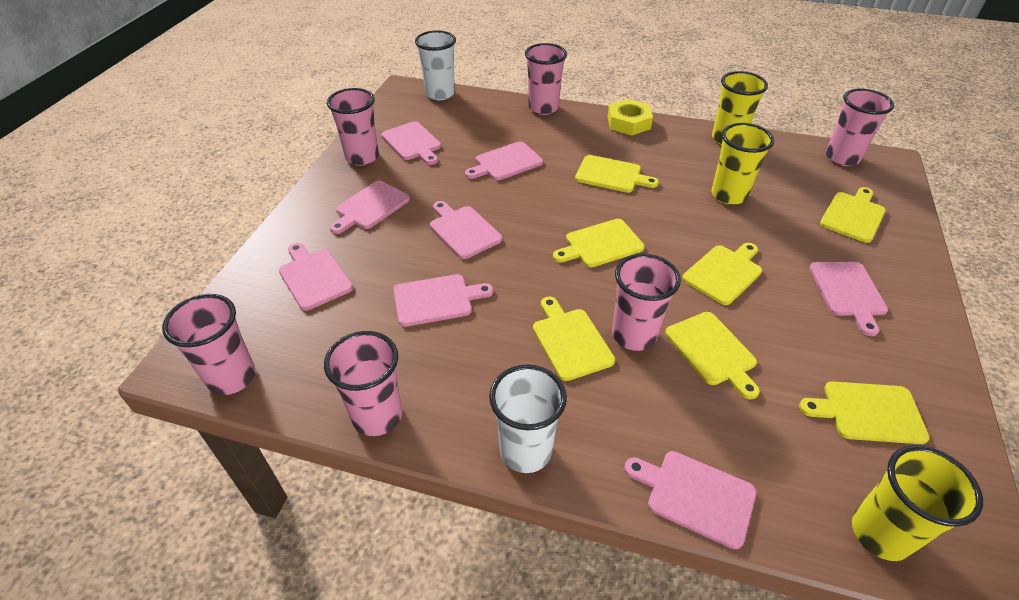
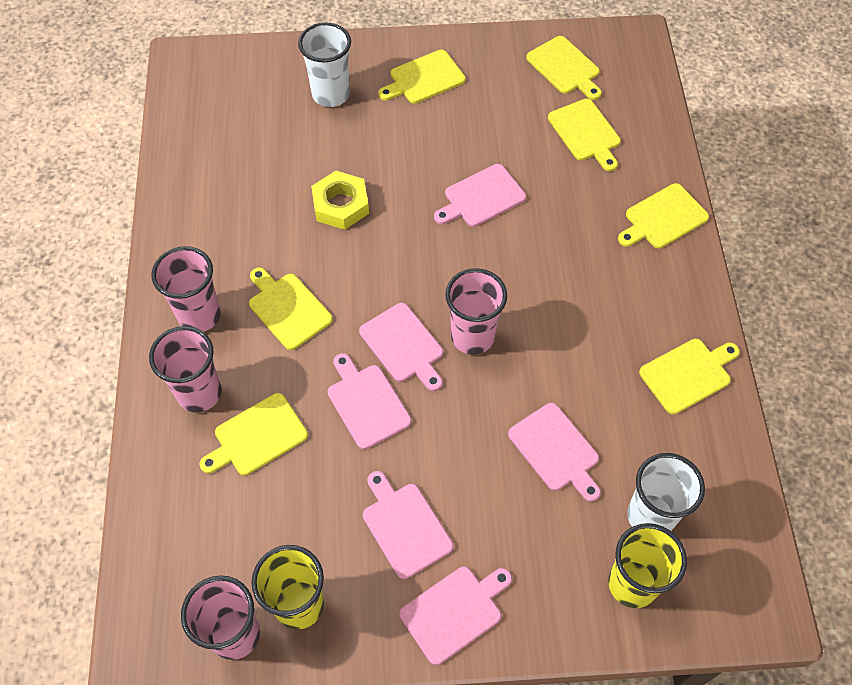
pink cup: 6 -> 4
pink cutting board: 8 -> 6
yellow cup: 3 -> 2

